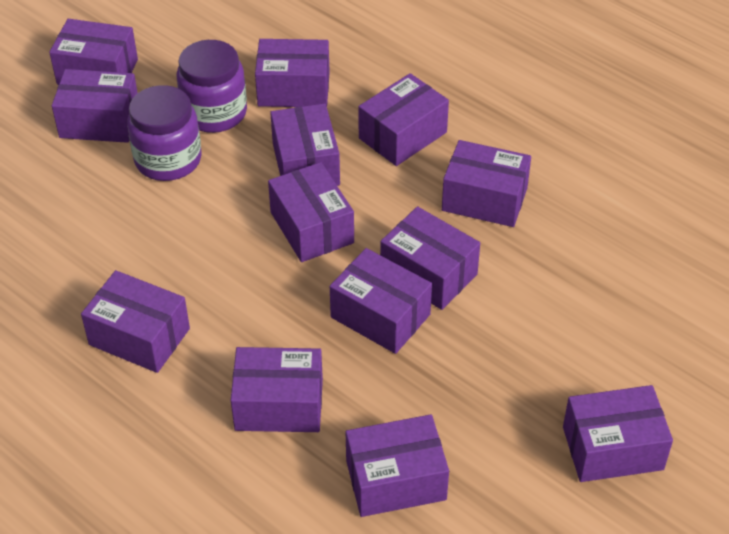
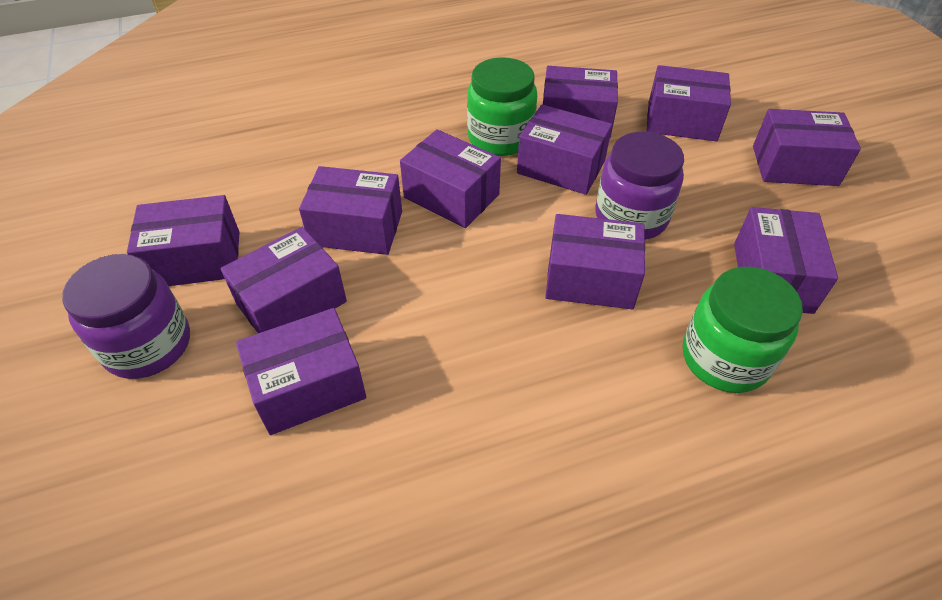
green jar: 0 -> 2
purple box: 13 -> 11

